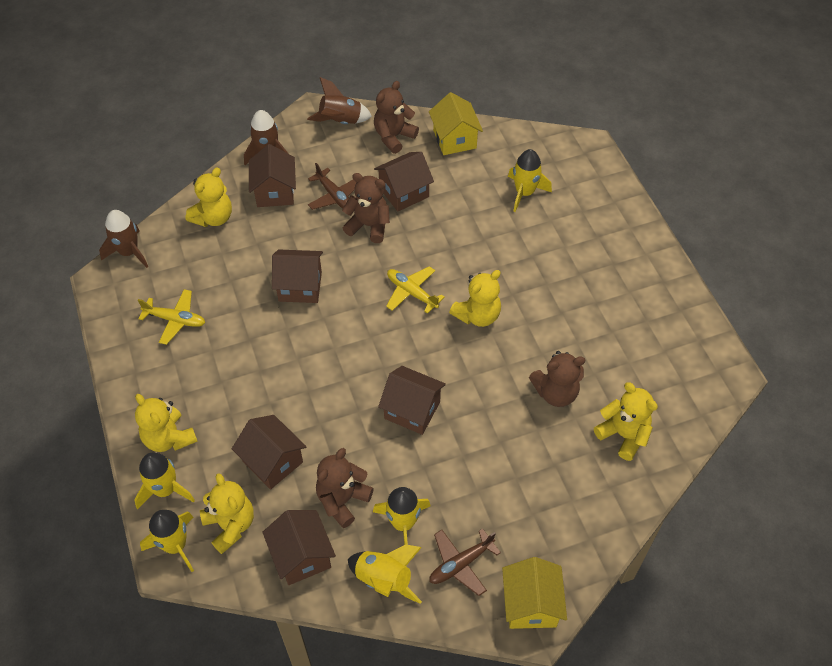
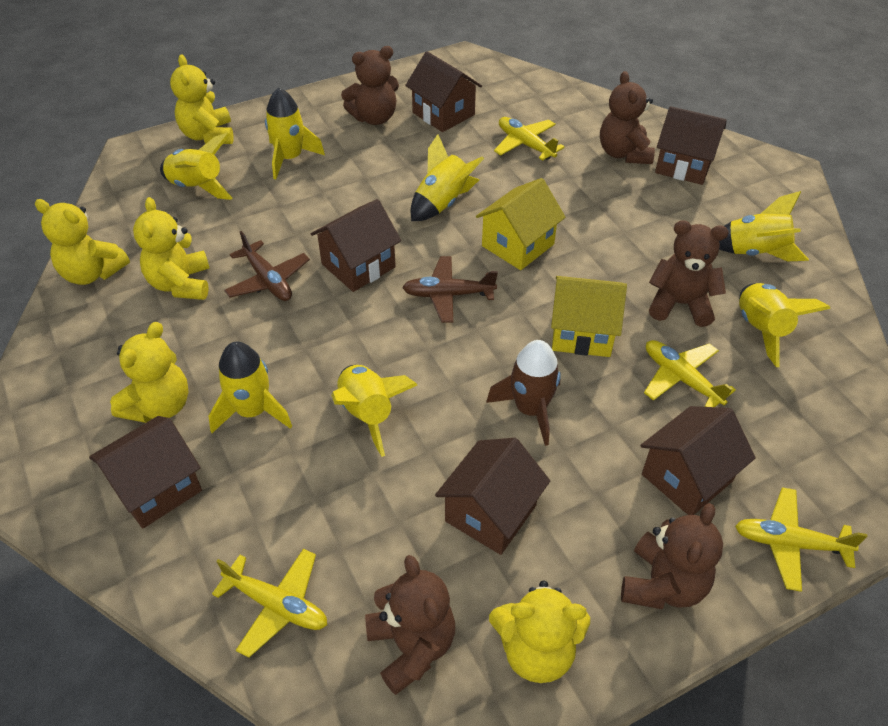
brown rocket: 3 -> 1
brown teddy bear: 4 -> 5
yellow plane: 2 -> 4
yellow rocket: 5 -> 7

